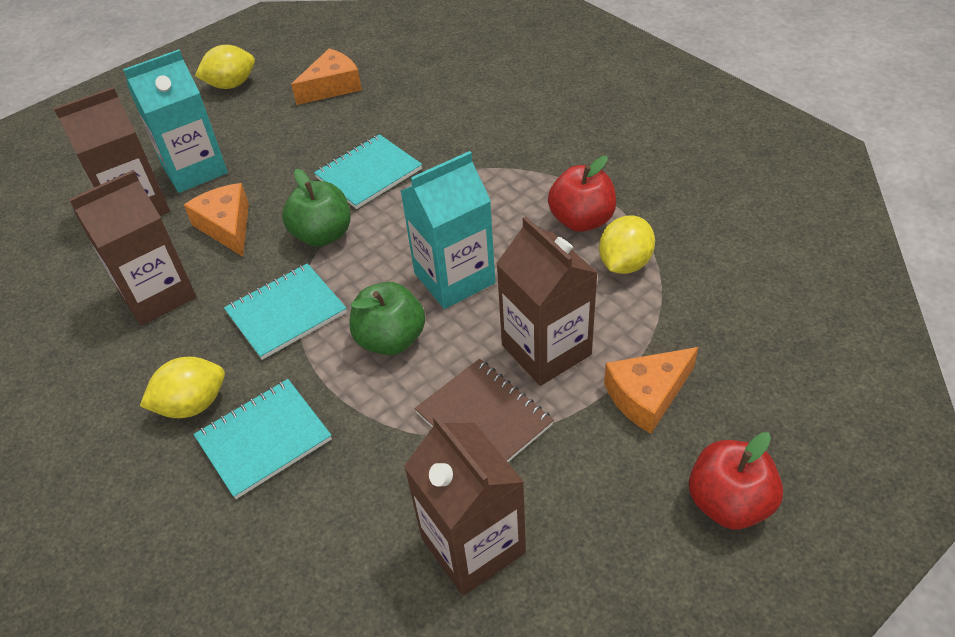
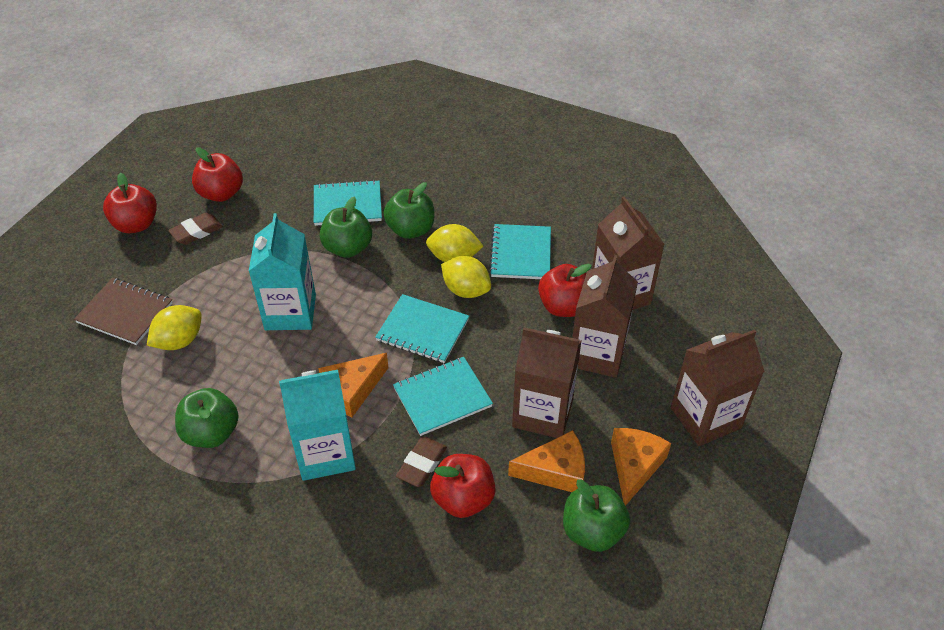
brown eraser: 0 -> 2
green apple: 2 -> 4
red apple: 2 -> 4
turquoise notebook: 3 -> 4

